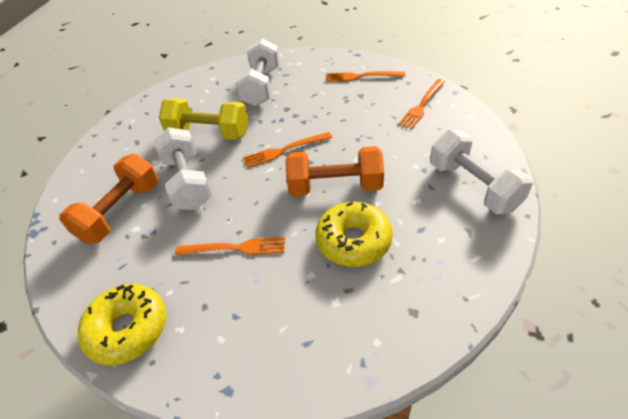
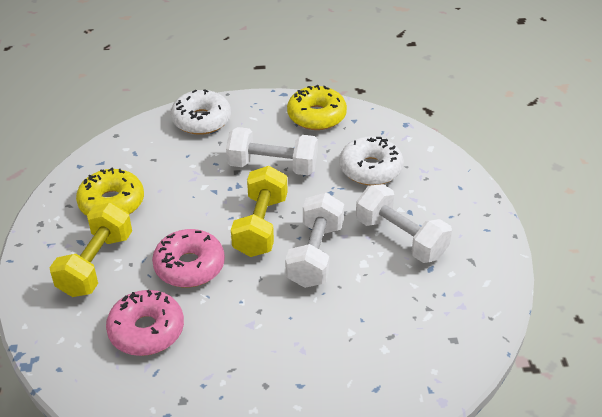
orange dumbbell: 2 -> 0
orange fork: 4 -> 0
pink donut: 0 -> 2
white donut: 0 -> 2
yellow dumbbell: 1 -> 2

